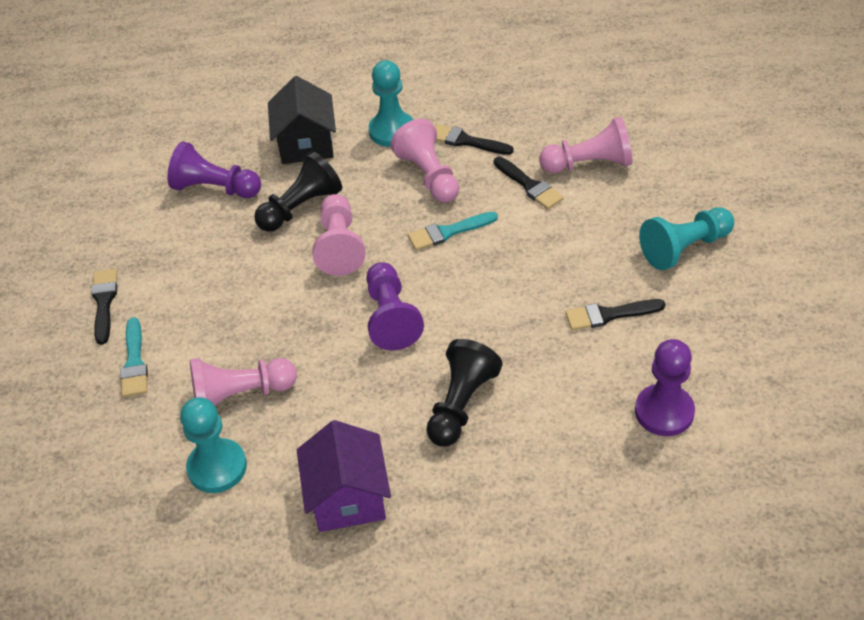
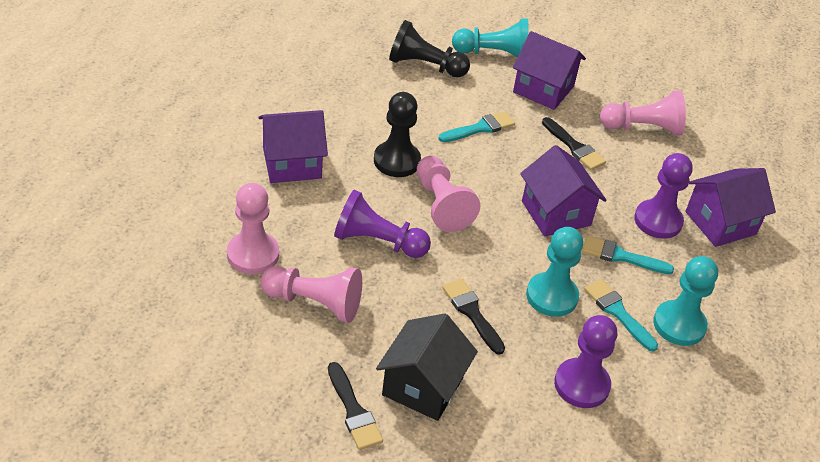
black brush: 4 -> 3
purple house: 1 -> 4
turquoise brush: 2 -> 3

